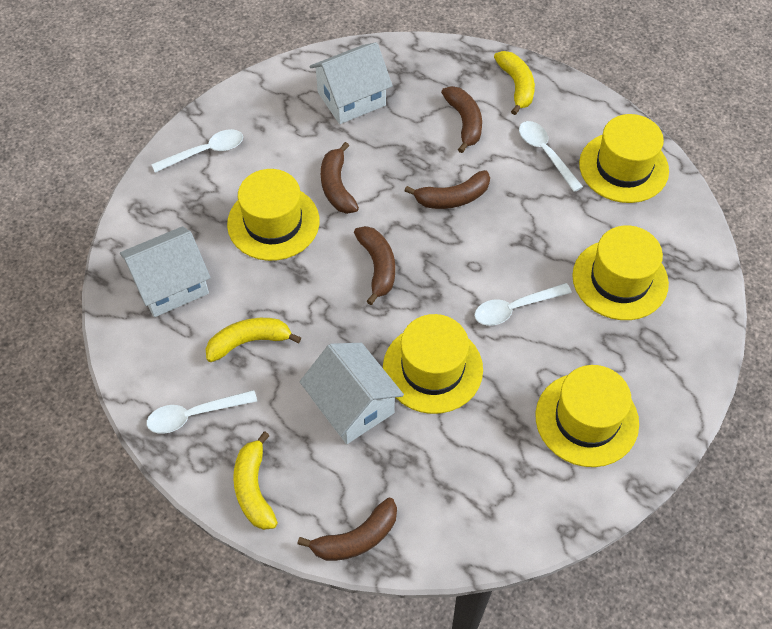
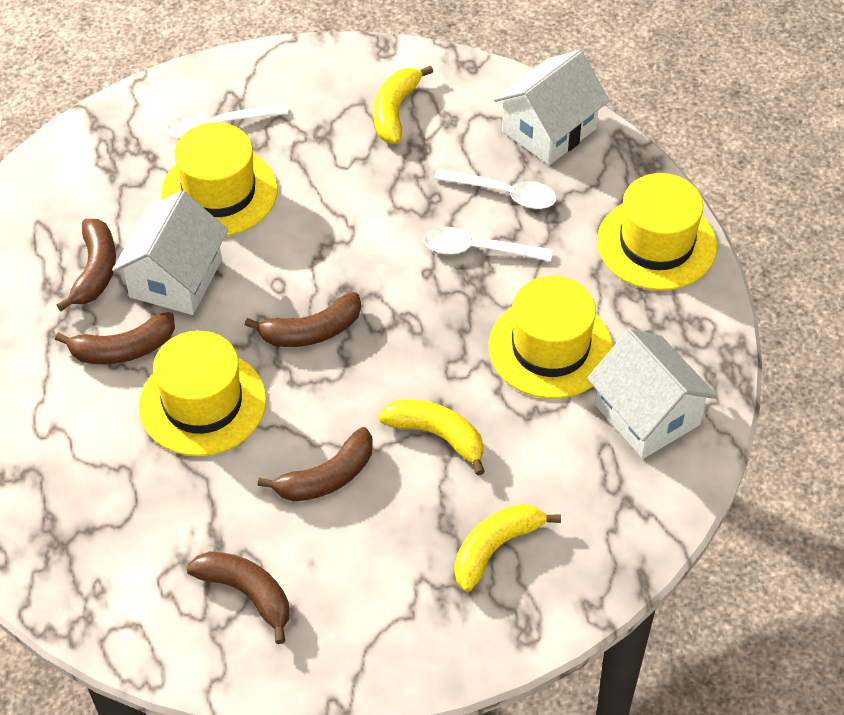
white spoon: 4 -> 3
yellow hat: 5 -> 4

